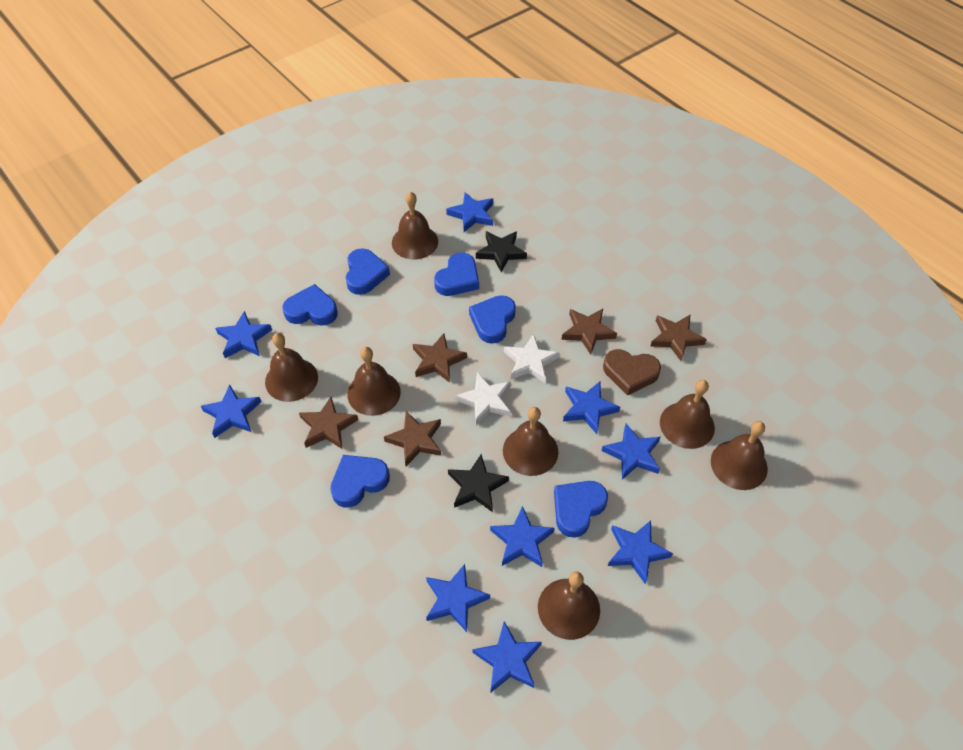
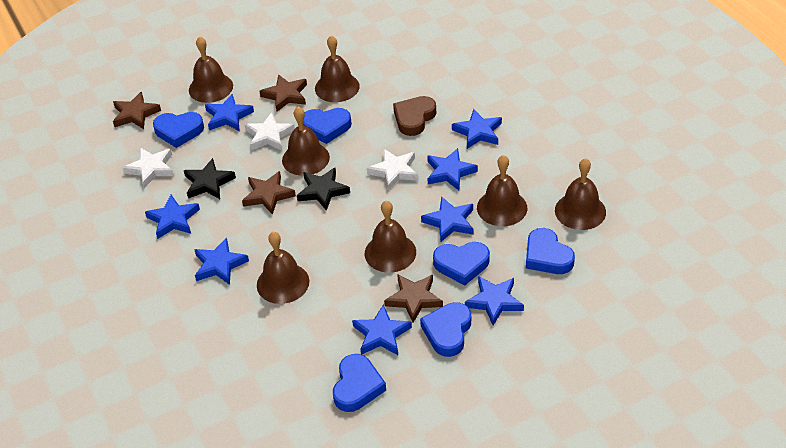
blue star: 9 -> 8
brown star: 5 -> 4
white star: 2 -> 3

